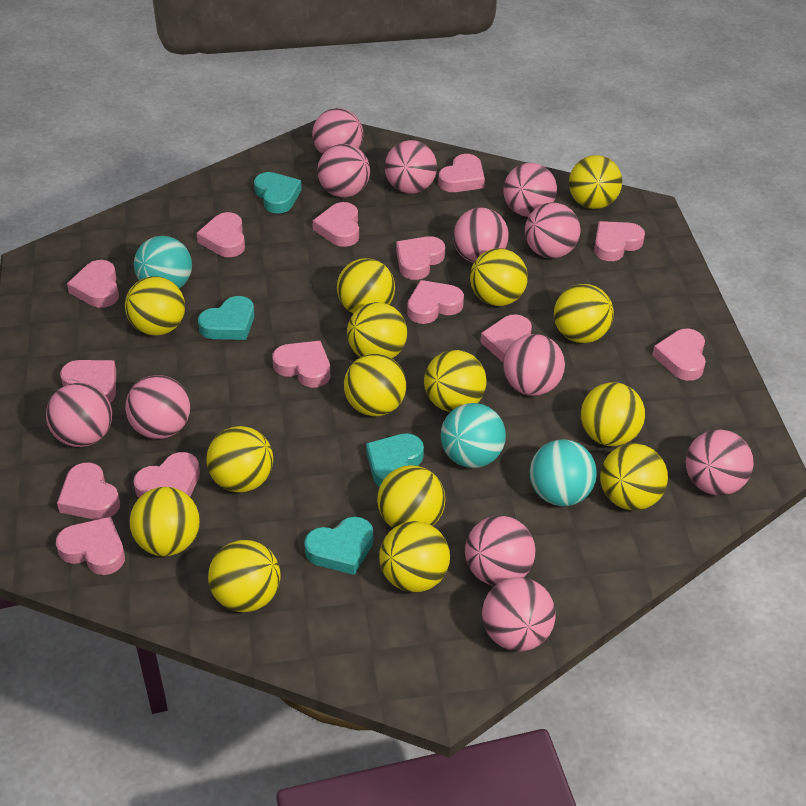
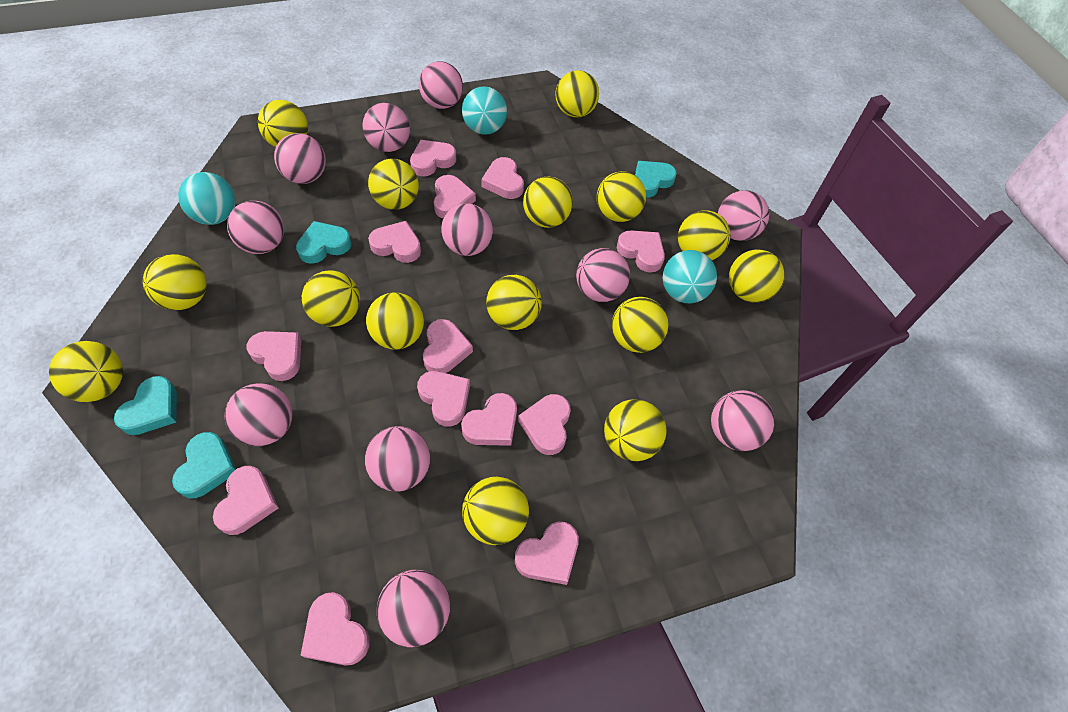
pink ball: 12 -> 11
pink heart: 14 -> 13

